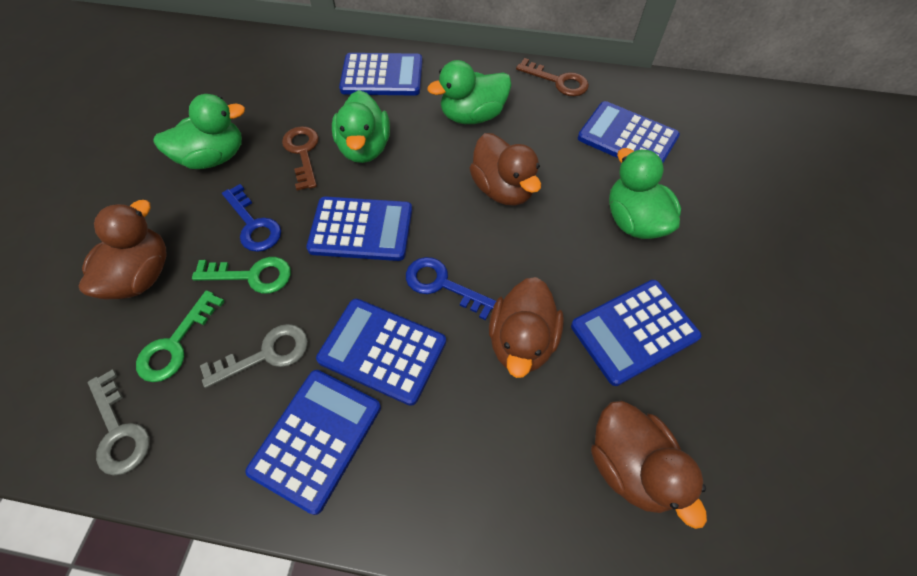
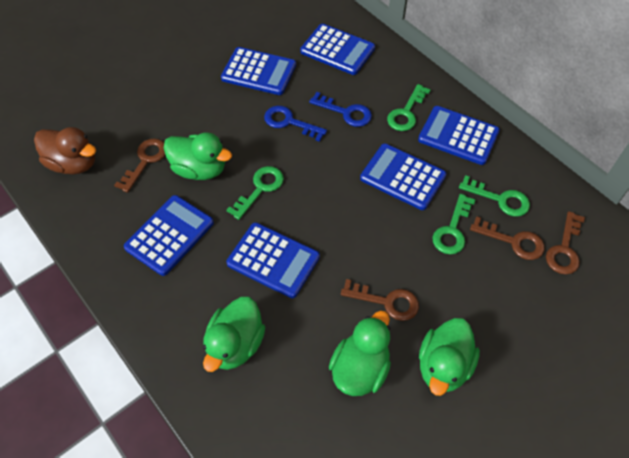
brown duck: 4 -> 1
brown key: 2 -> 4
green key: 2 -> 4
grey key: 2 -> 0

